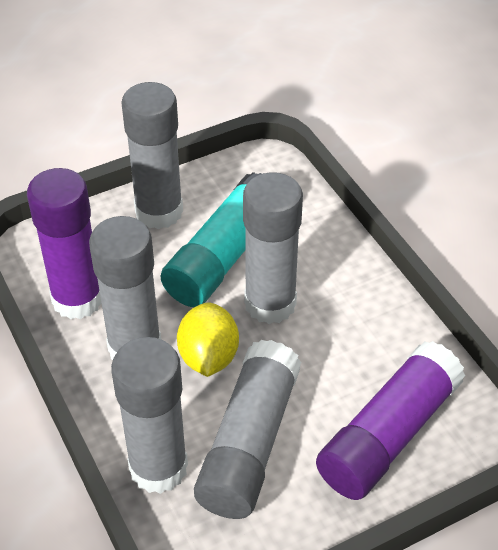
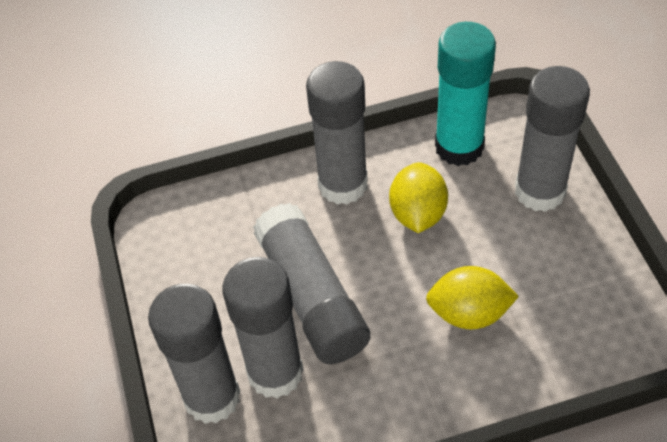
purple glue stick: 2 -> 0
yellow lemon: 1 -> 2

